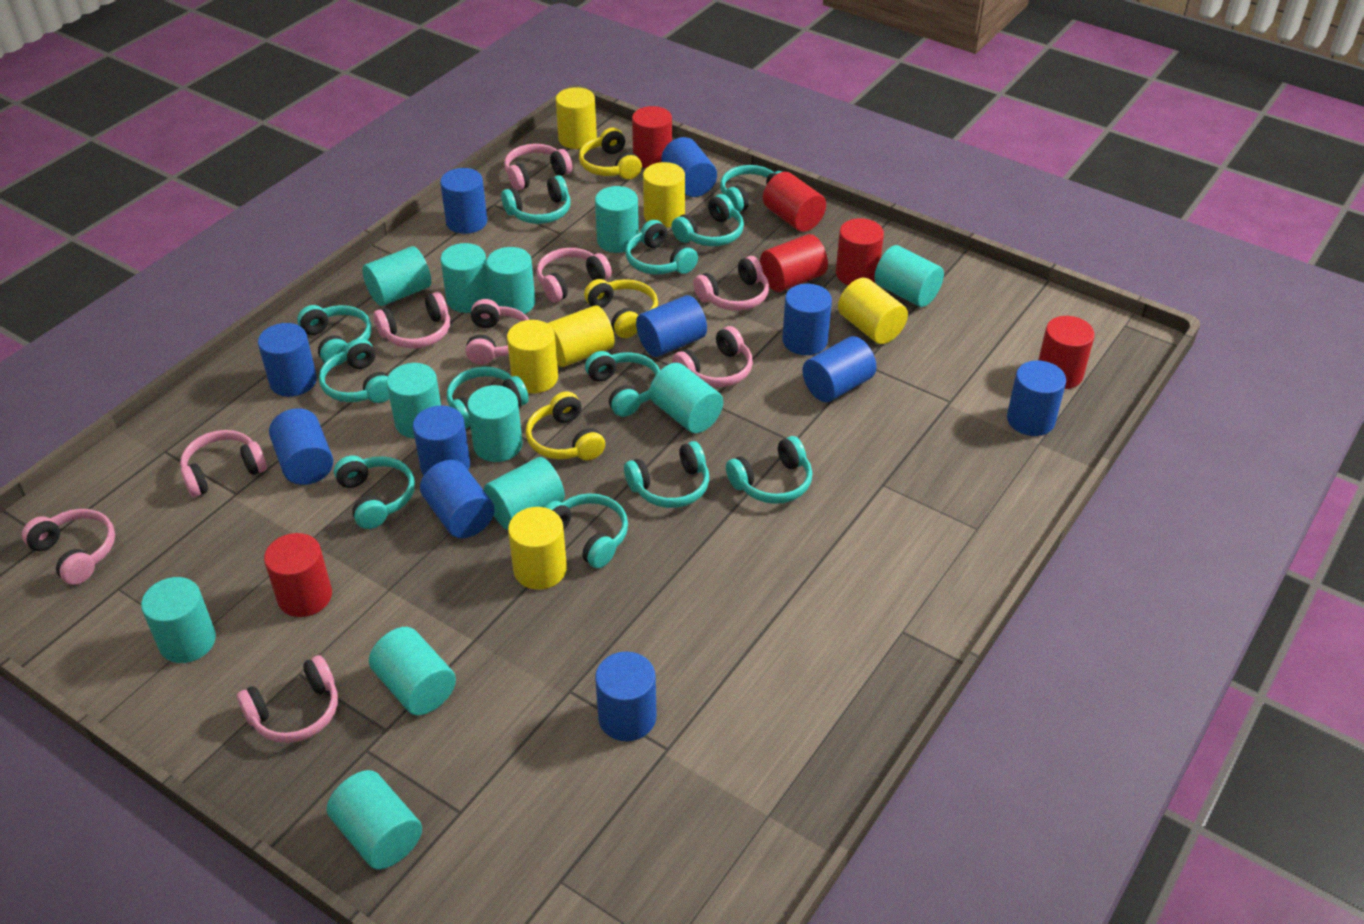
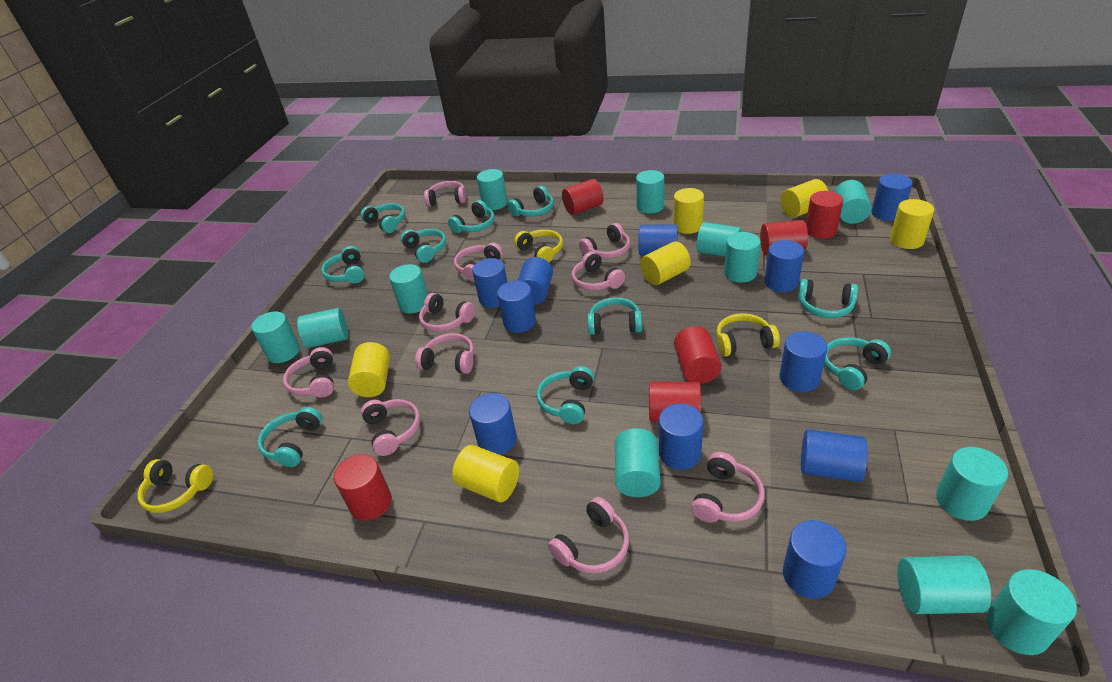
pink headphones: 9 -> 10
turquoise headphones: 12 -> 10

